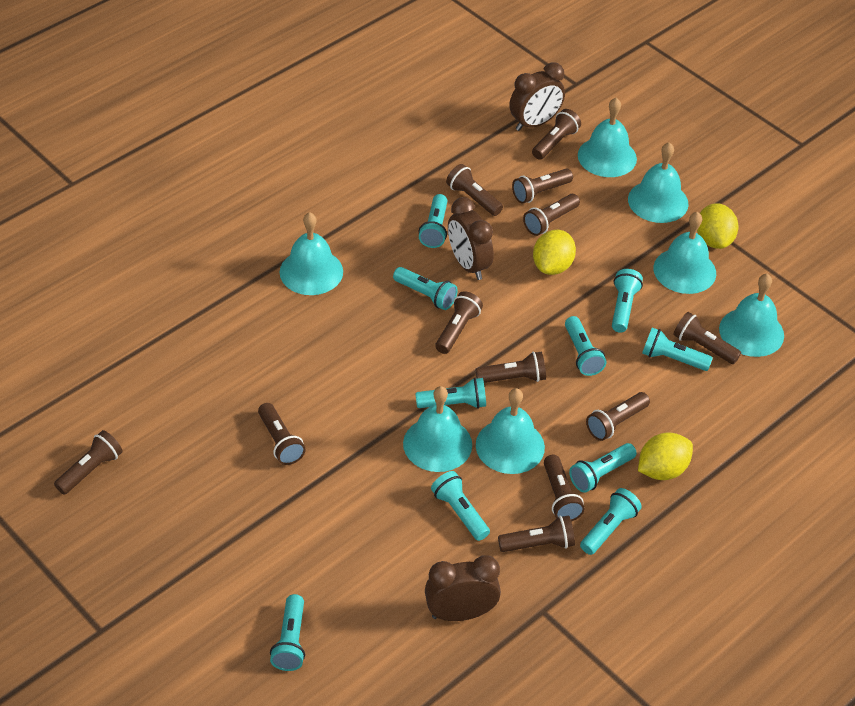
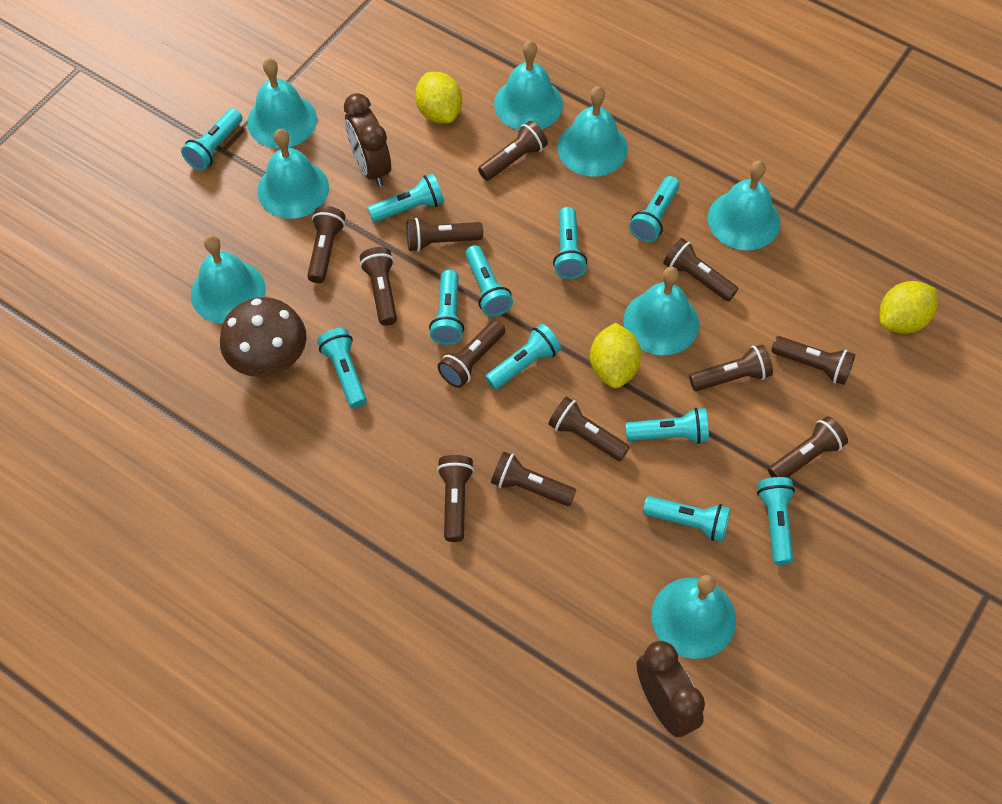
brown clock: 3 -> 2
brown mushroom: 0 -> 1
turquoise bell: 7 -> 8
turquoise flashlight: 10 -> 11

